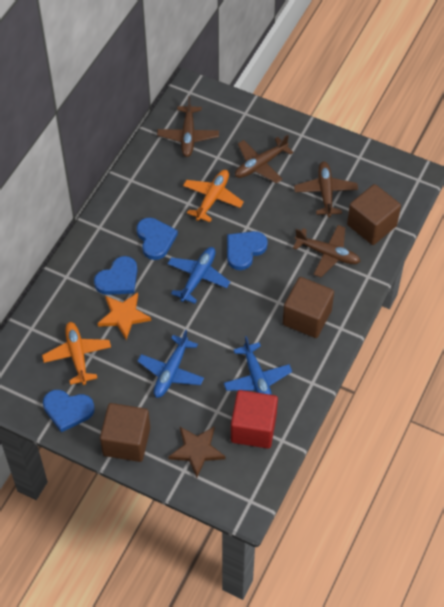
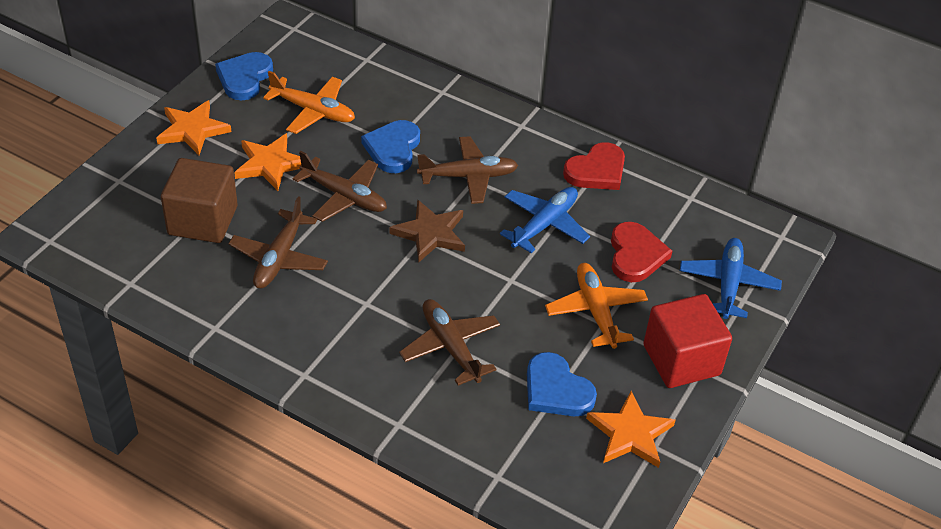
blue heart: 4 -> 3
blue plane: 3 -> 2
brown cube: 3 -> 1
orange star: 1 -> 3
red heart: 0 -> 2

